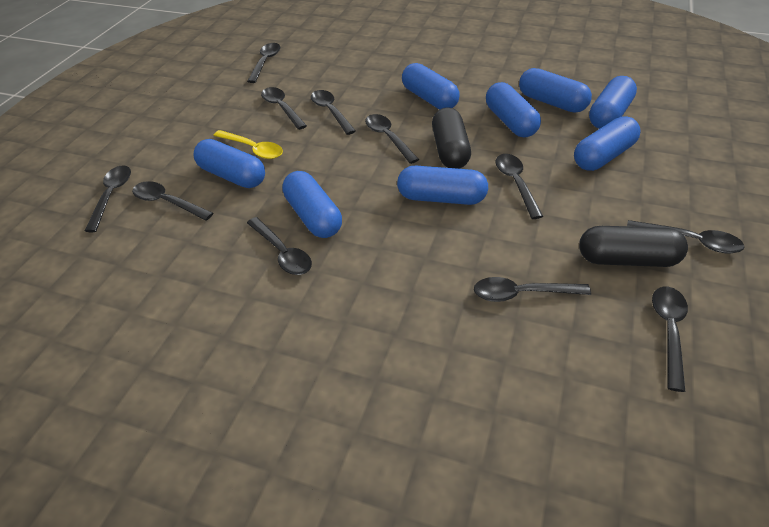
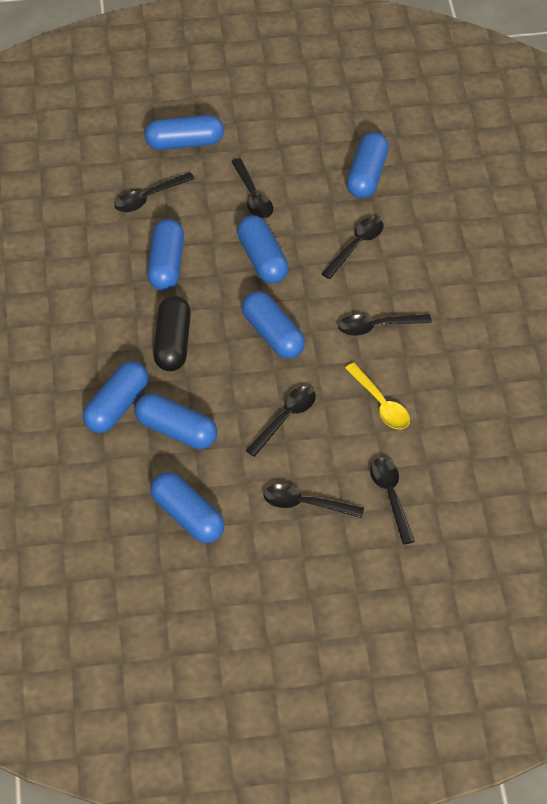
black capsule: 2 -> 1
black spoon: 11 -> 7

